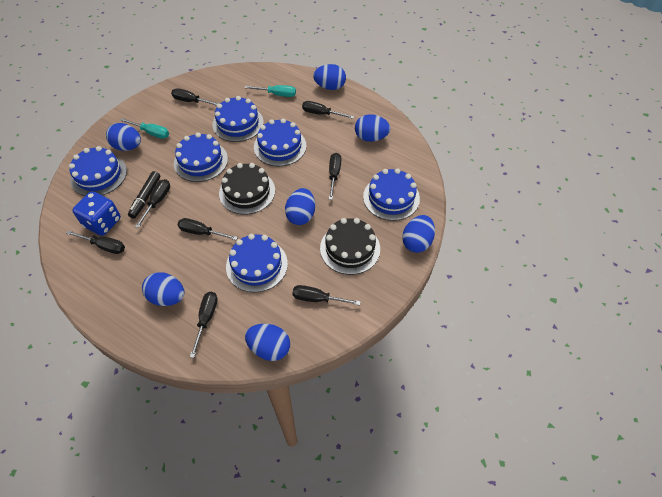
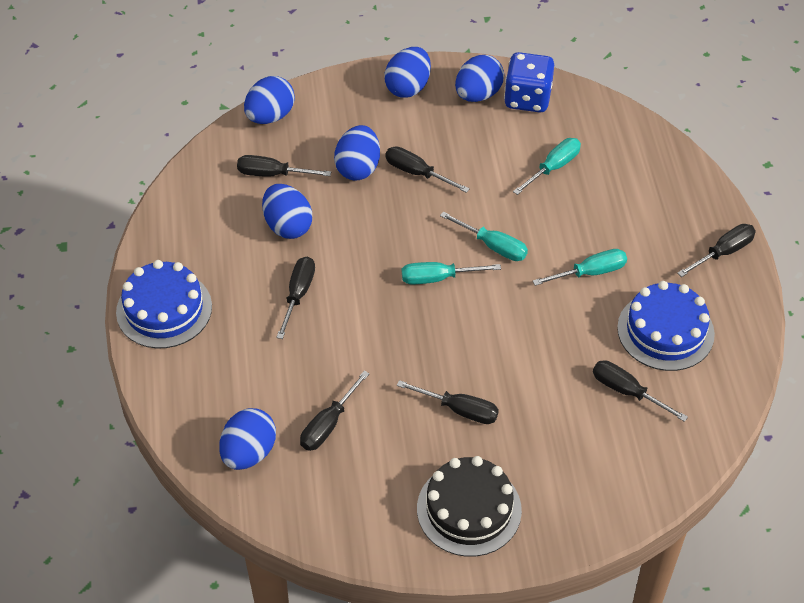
black cake: 2 -> 1
black marker: 1 -> 0
black screwdriver: 8 -> 7
blue cake: 6 -> 2
blue egg: 7 -> 6
turquoise screwdriver: 2 -> 4

